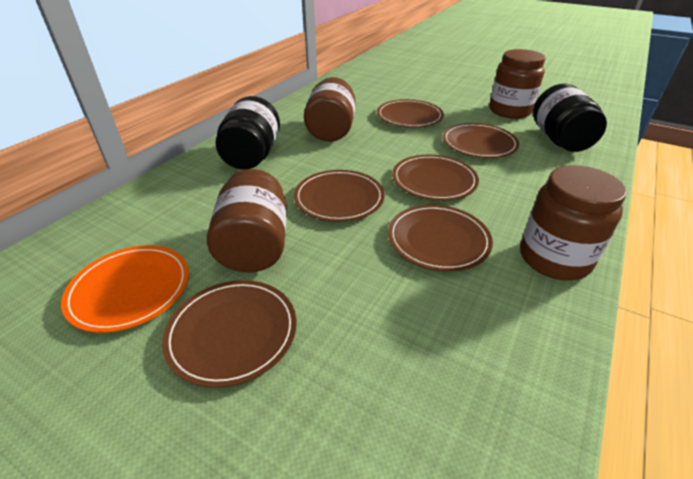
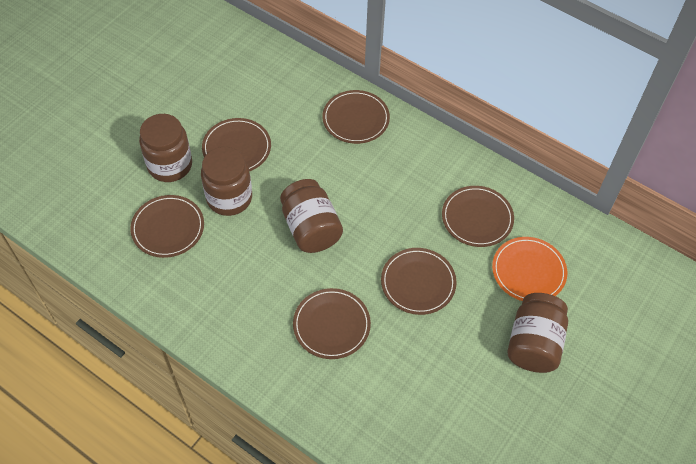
black jar: 2 -> 0

